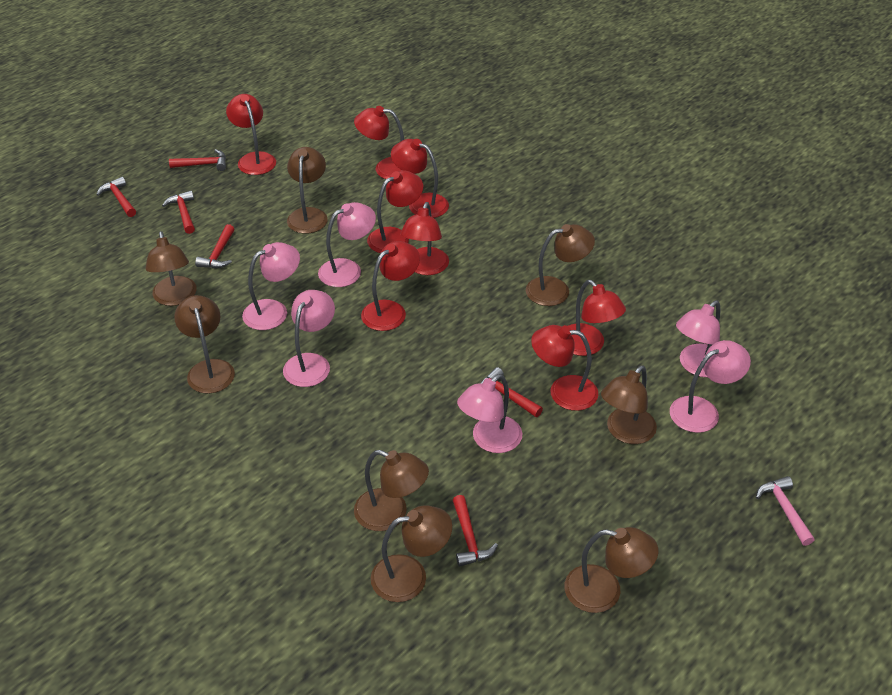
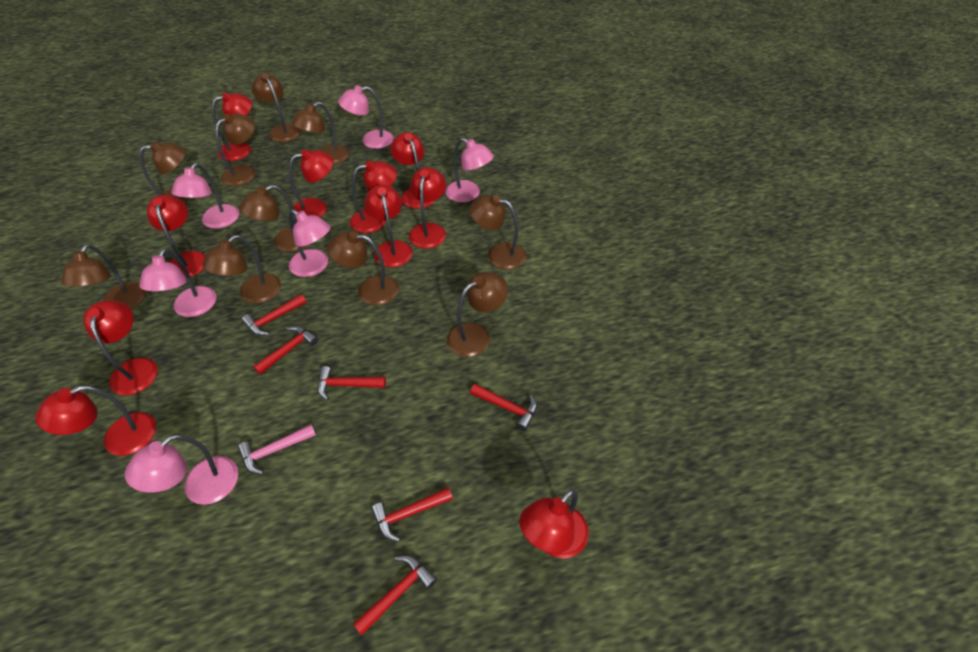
brown lamp: 8 -> 10
red lamp: 8 -> 10

